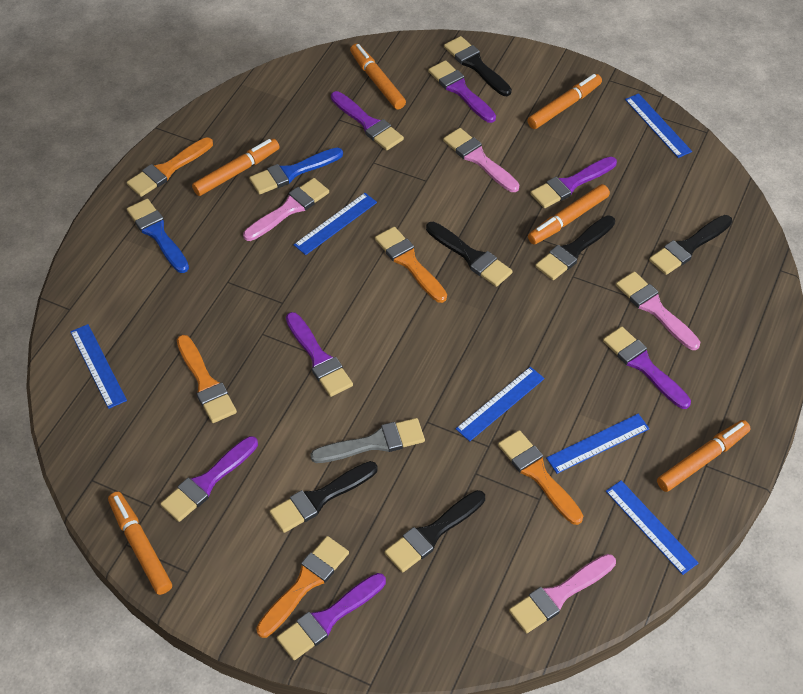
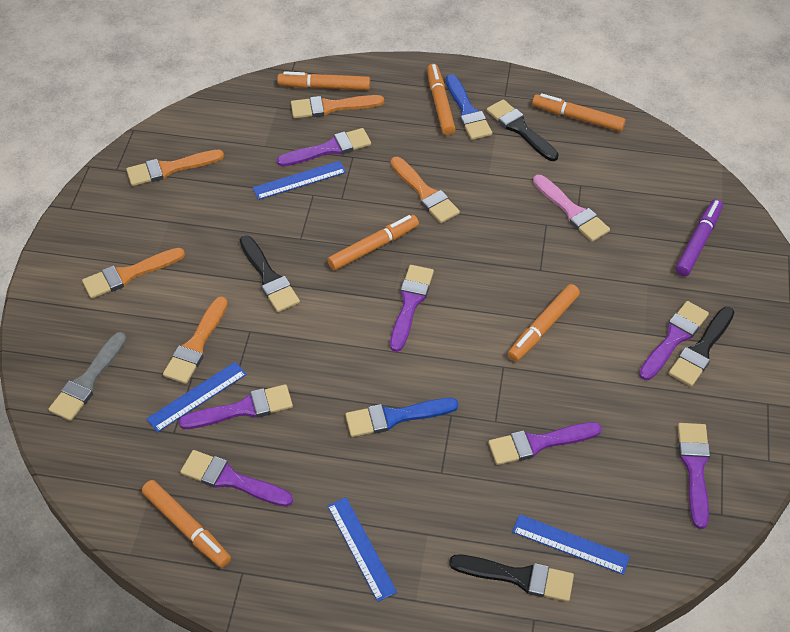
black brush: 6 -> 4
blue ruler: 6 -> 4
pink brush: 4 -> 1
purple marker: 0 -> 1

